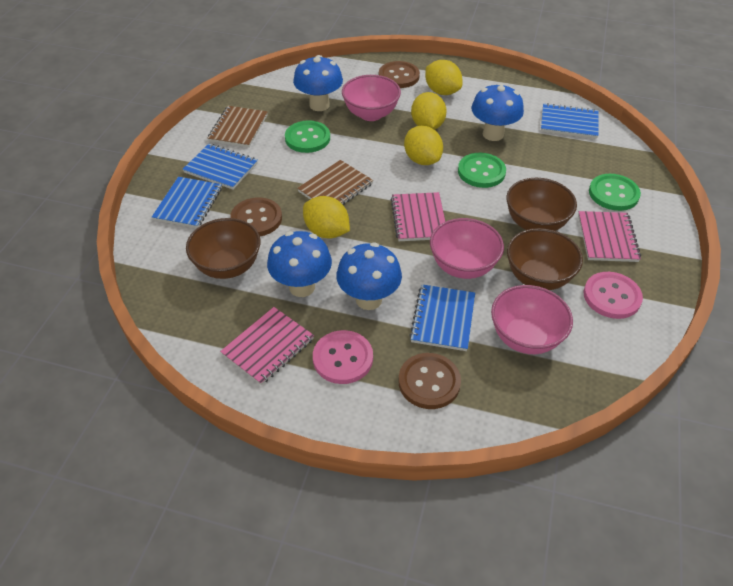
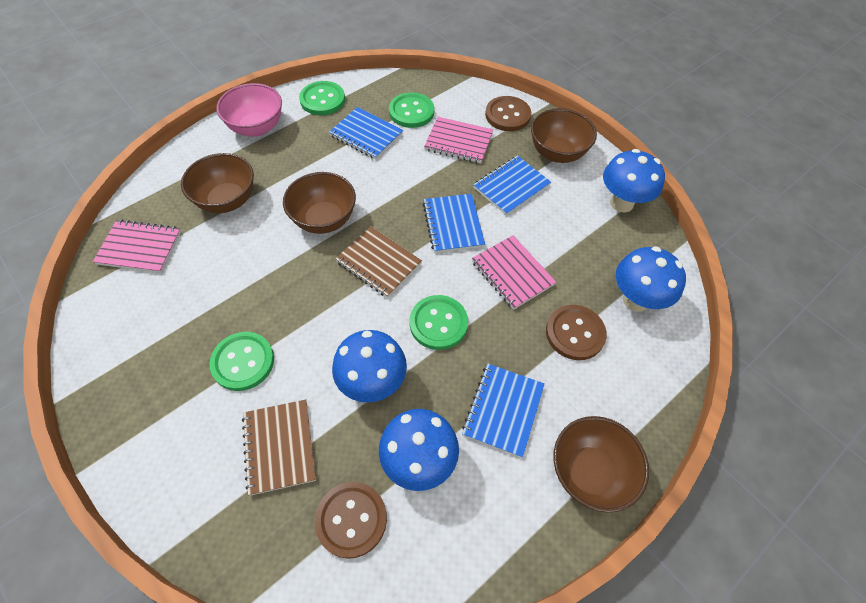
brown bowl: 3 -> 4
green button: 3 -> 4
pink bowl: 3 -> 1
pink button: 2 -> 0
yellow lemon: 4 -> 0

